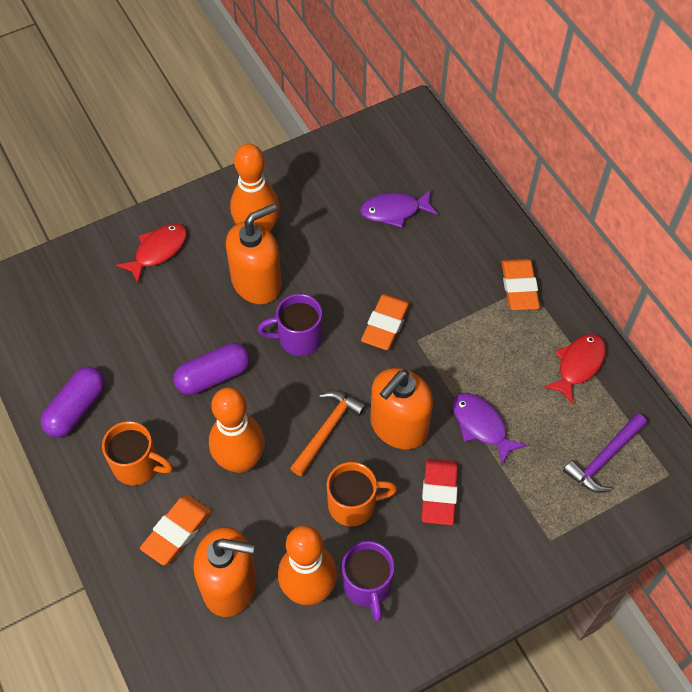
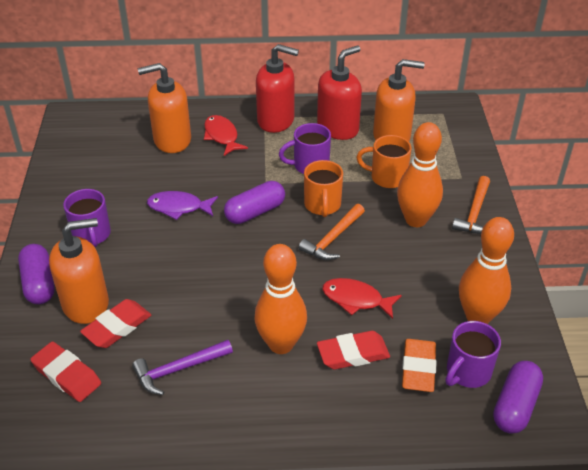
orange eraser: 3 -> 1
orange hammer: 1 -> 2
purple capsule: 2 -> 3
purple fish: 2 -> 1
purple mug: 2 -> 3
red eraser: 1 -> 3
red soap dispenser: 0 -> 2

